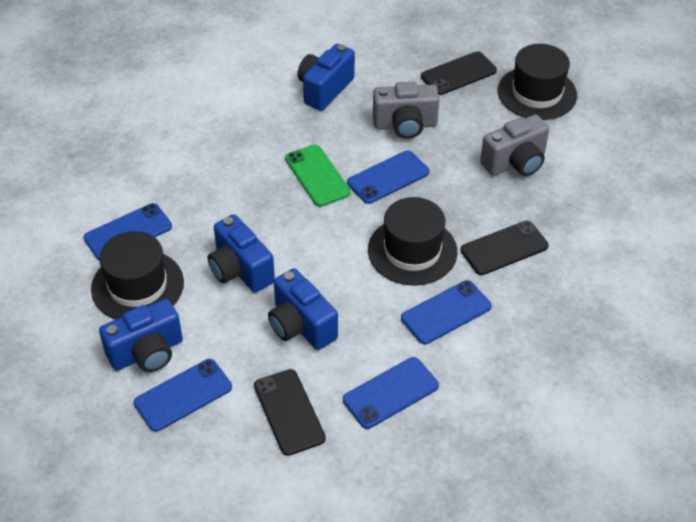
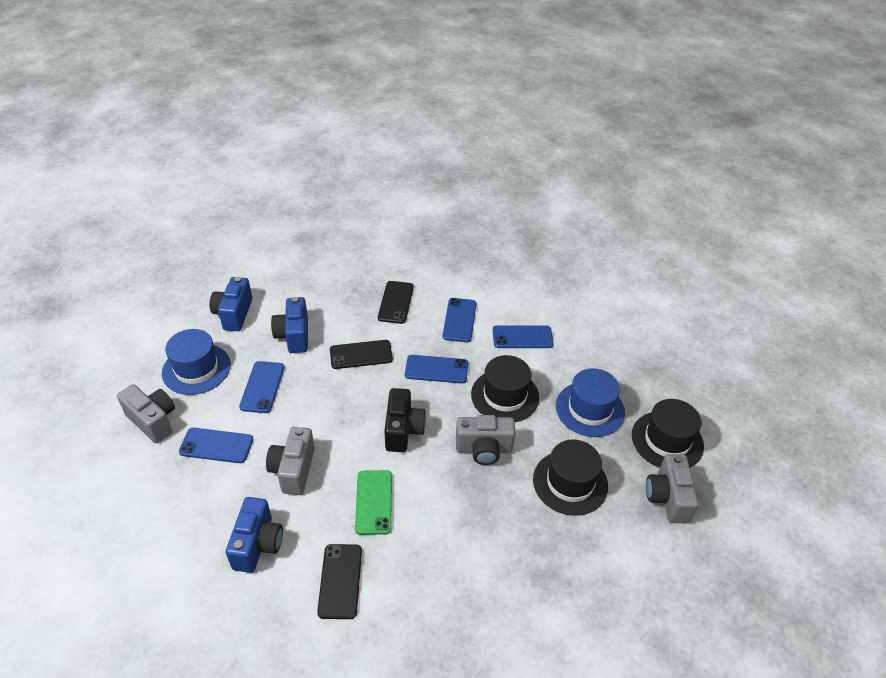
black camera: 0 -> 1
blue camera: 4 -> 3
blue hat: 0 -> 2
grey camera: 2 -> 4

